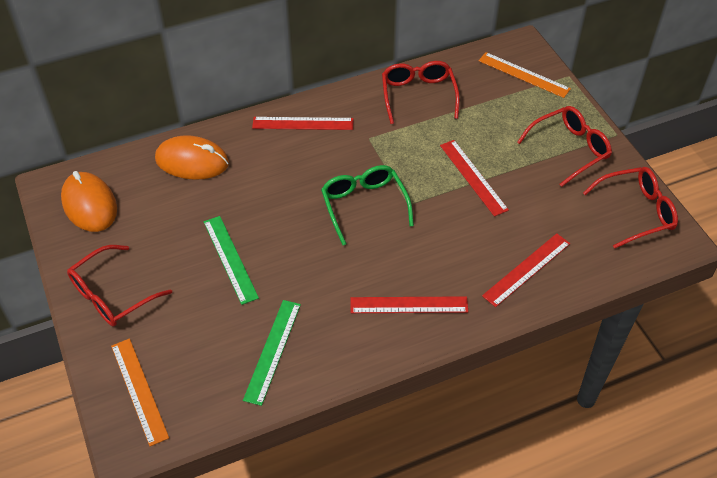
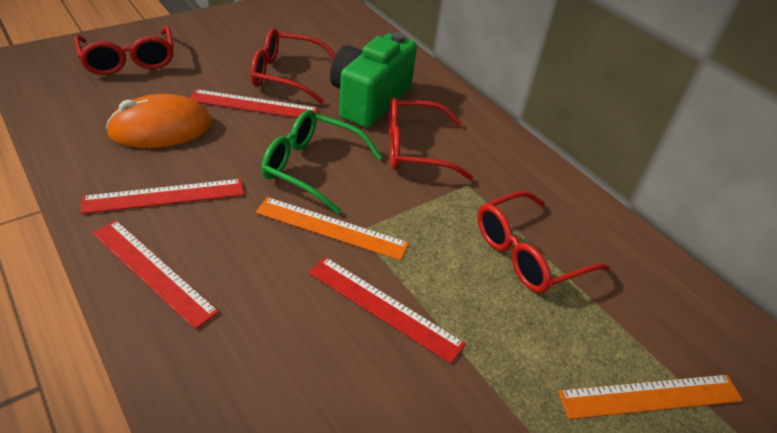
green camera: 0 -> 1
green ruler: 2 -> 0
orange mouse: 2 -> 1

